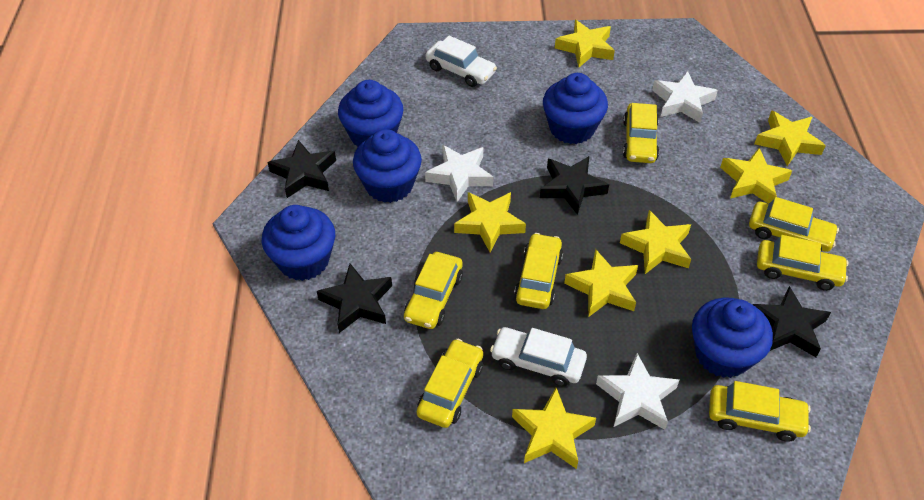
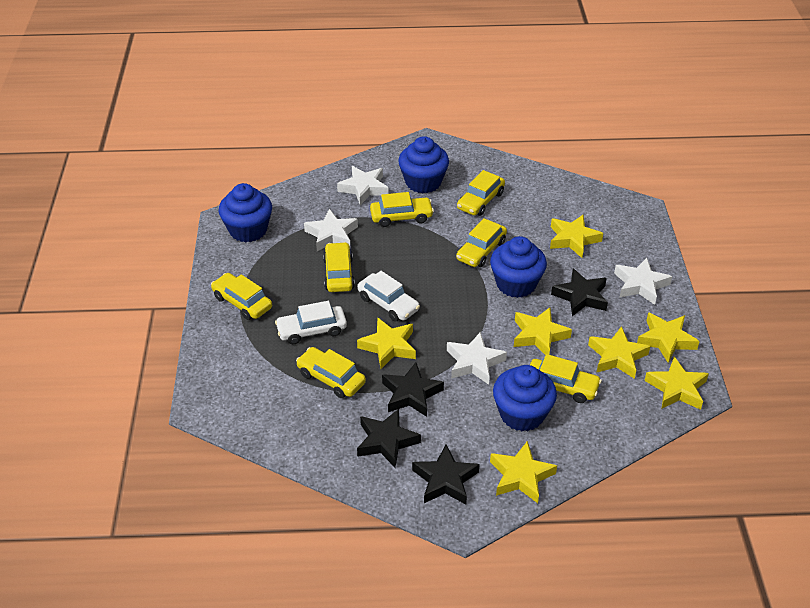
blue cupcake: 5 -> 4
white star: 3 -> 4

